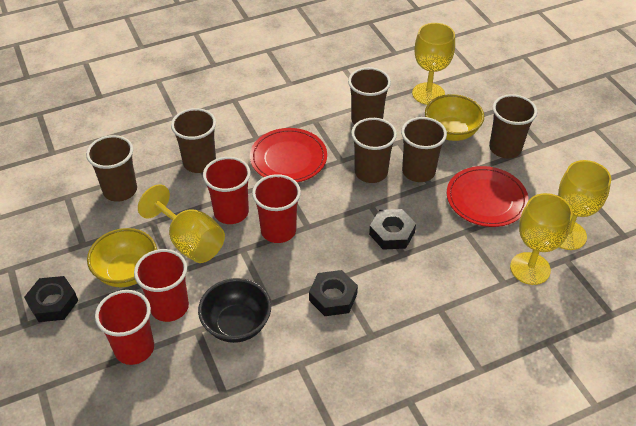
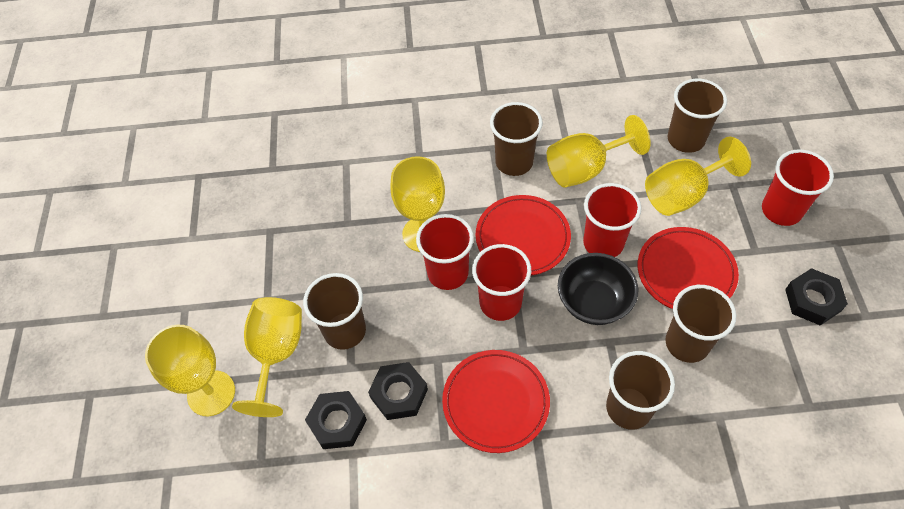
brown cup: 6 -> 5
red plate: 2 -> 3
yellow bowl: 2 -> 0
yellow goblet: 4 -> 5

